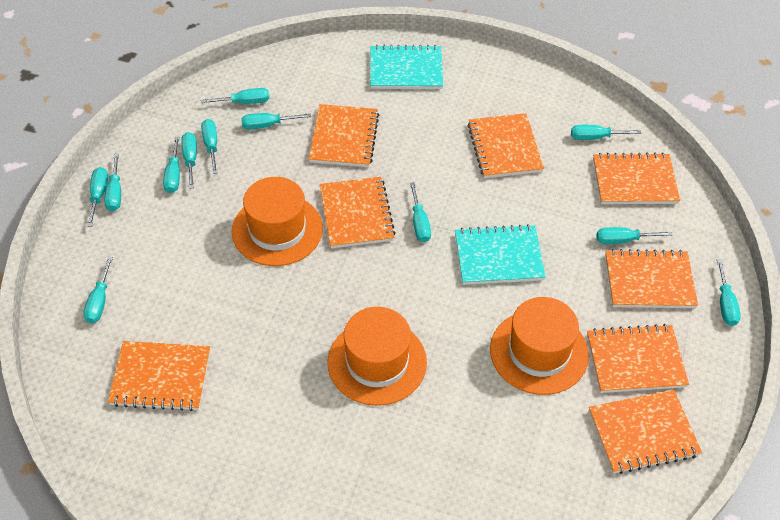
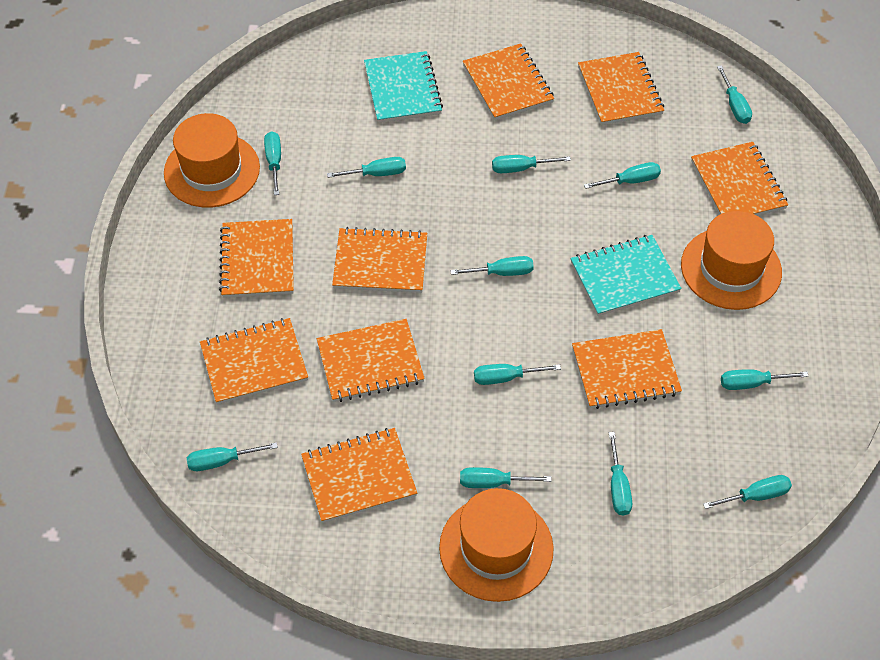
orange notebook: 8 -> 9

